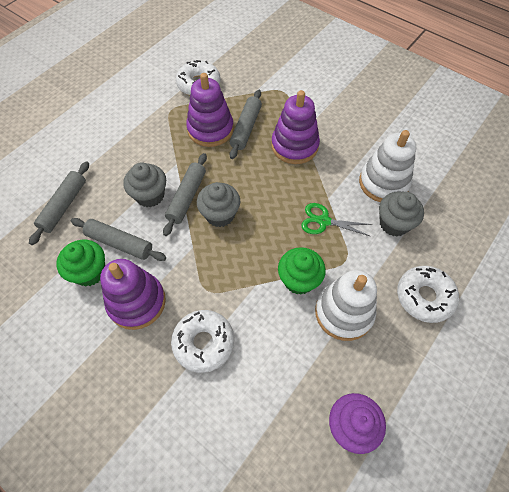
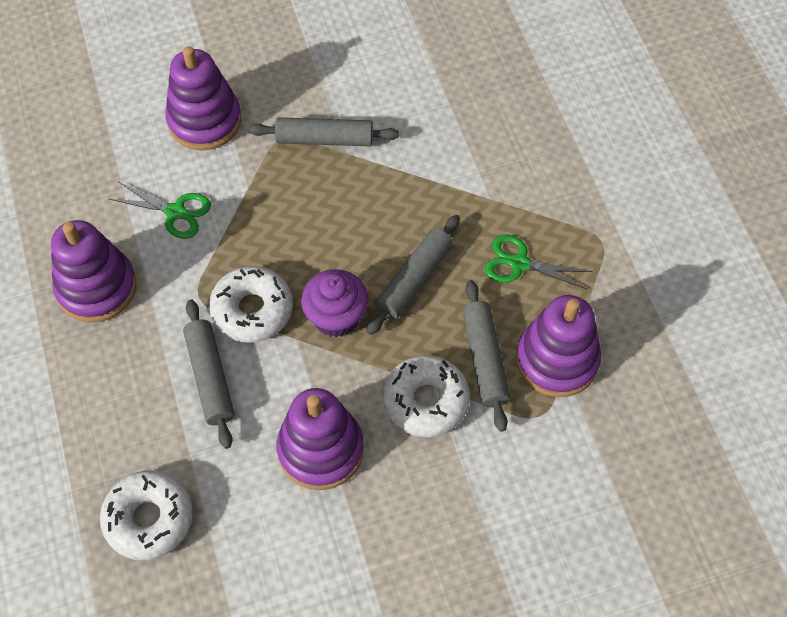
green cupcake: 2 -> 0
green scissors: 1 -> 2
grey cupcake: 3 -> 0
purple stacking toy: 3 -> 4
white stacking toy: 2 -> 0

